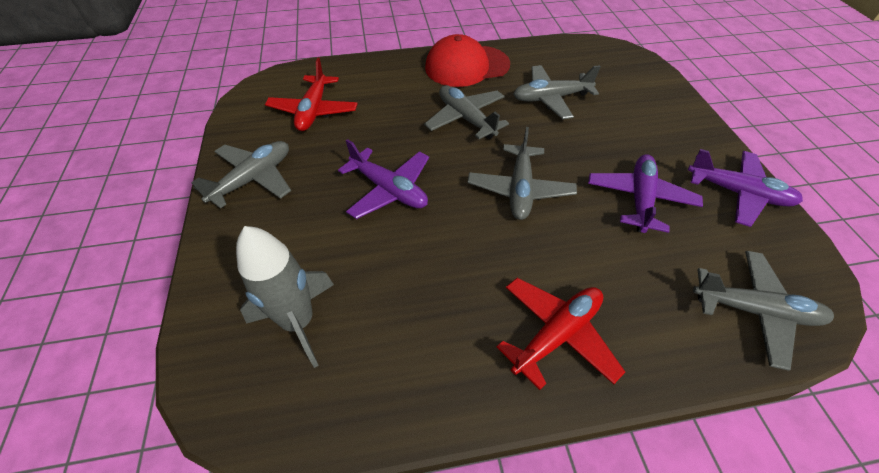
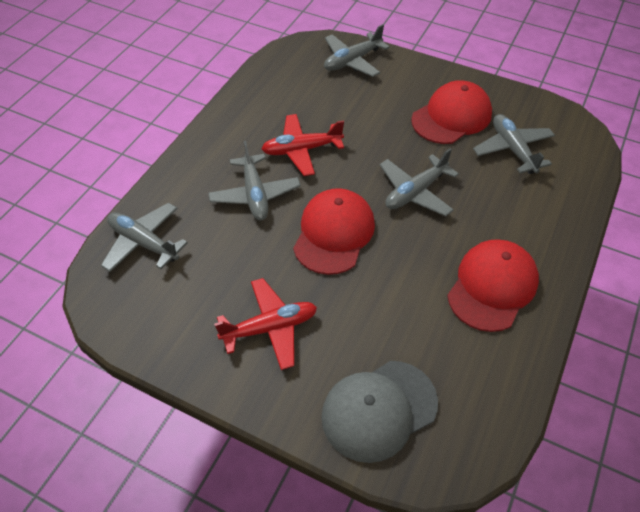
grey cap: 0 -> 1
grey rocket: 1 -> 0
purple plane: 3 -> 0
red cap: 1 -> 3

